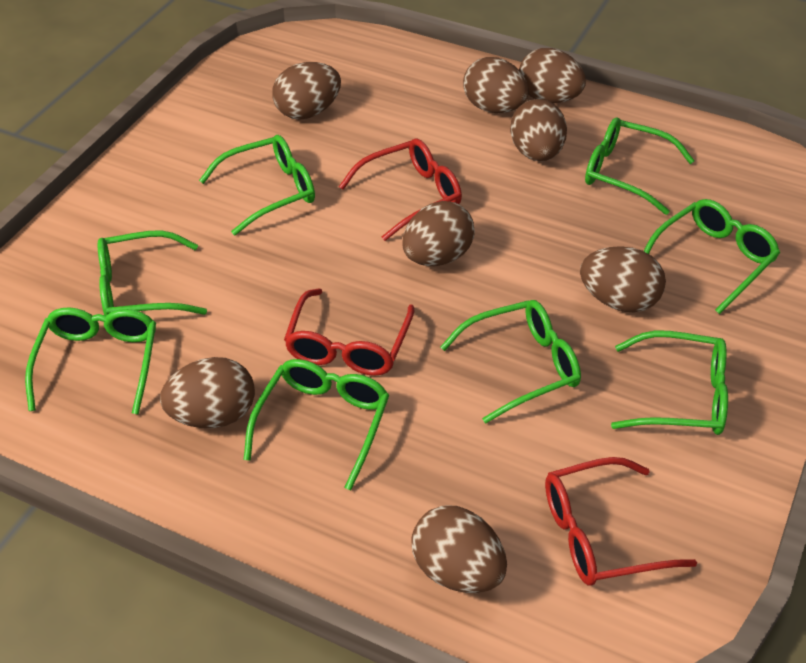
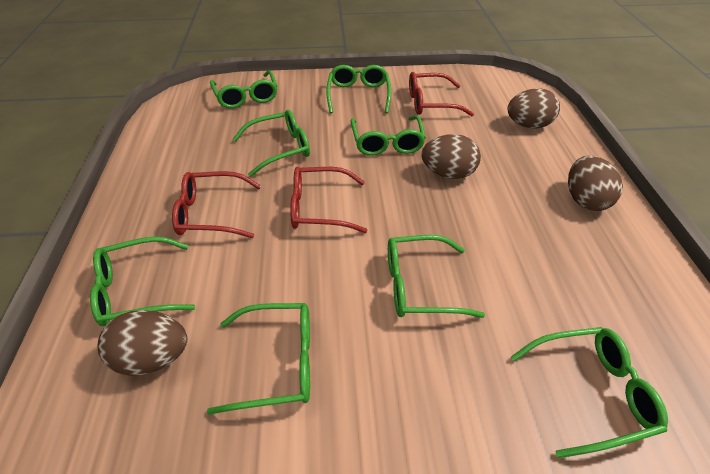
brown egg: 8 -> 4

